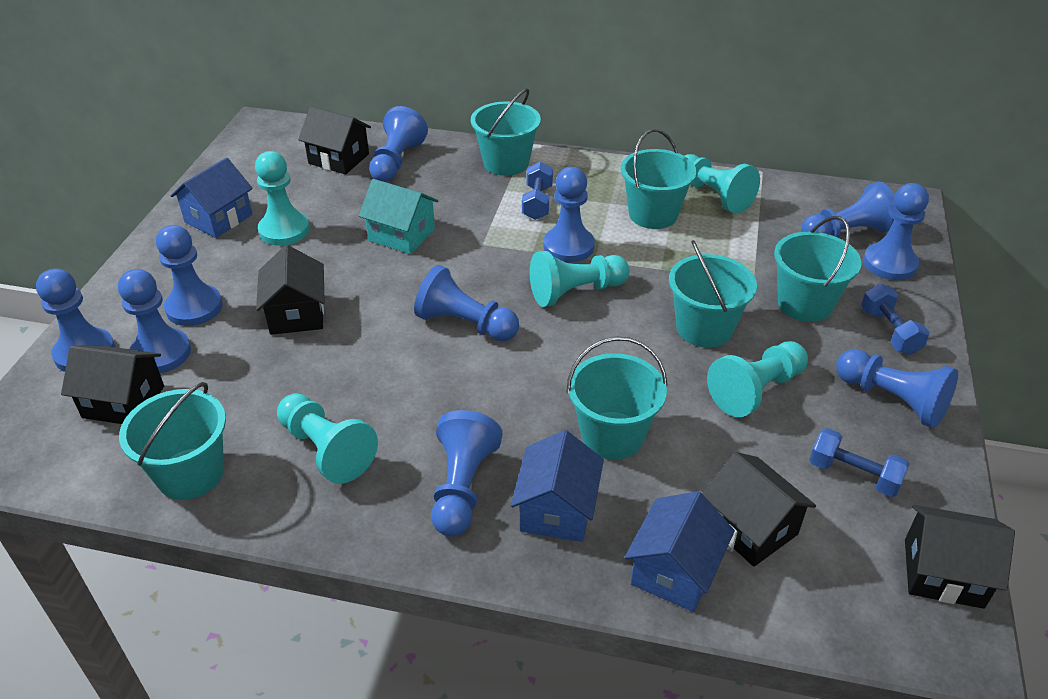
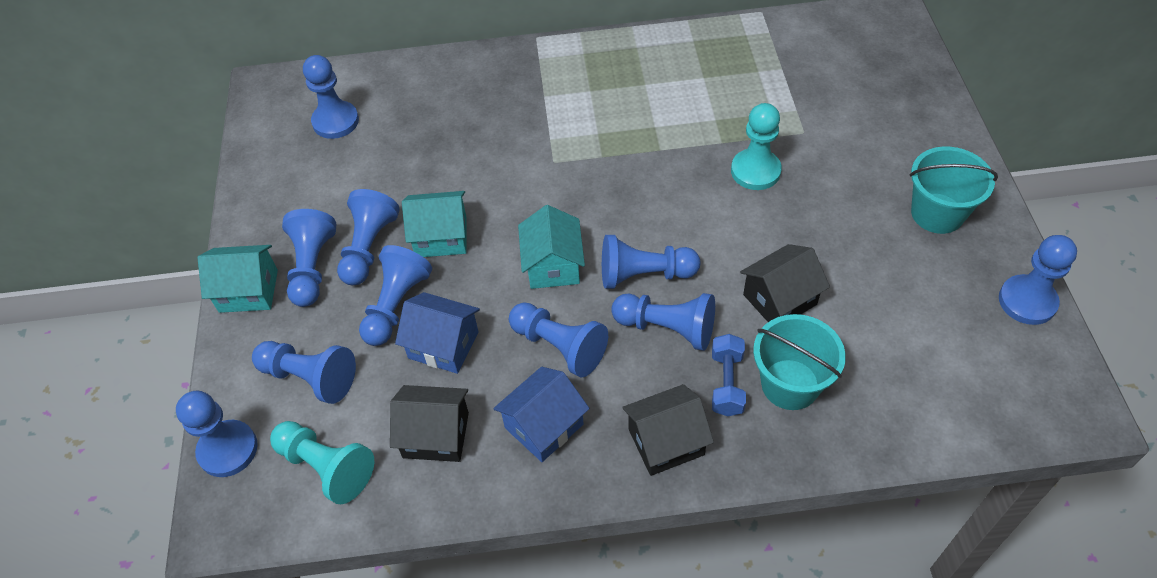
black house: 5 -> 3
blue dumbbell: 3 -> 1
blue house: 3 -> 2
turquoise bucket: 6 -> 2
turquoise house: 1 -> 3
turquoise pawn: 5 -> 2

